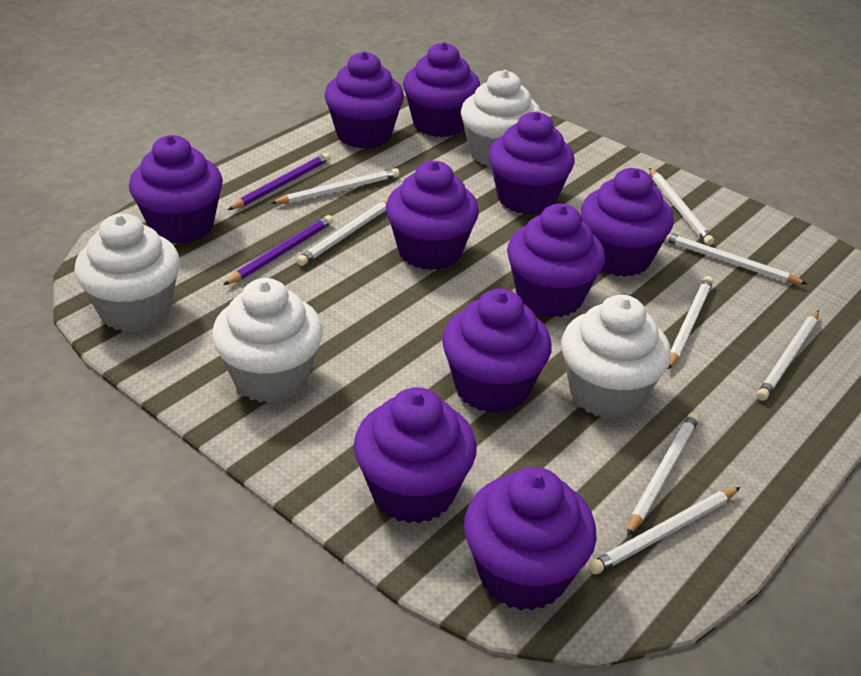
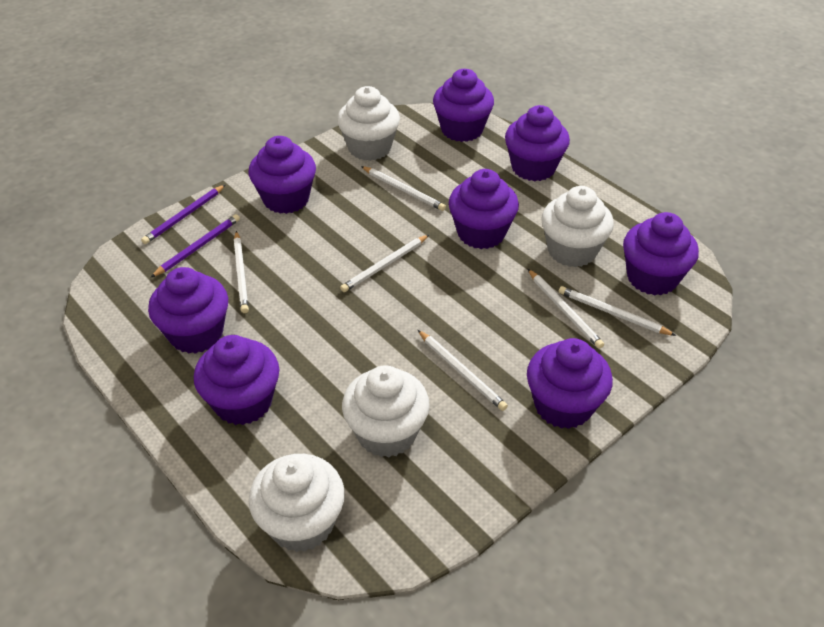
purple cupcake: 10 -> 8
white pencil: 8 -> 6

